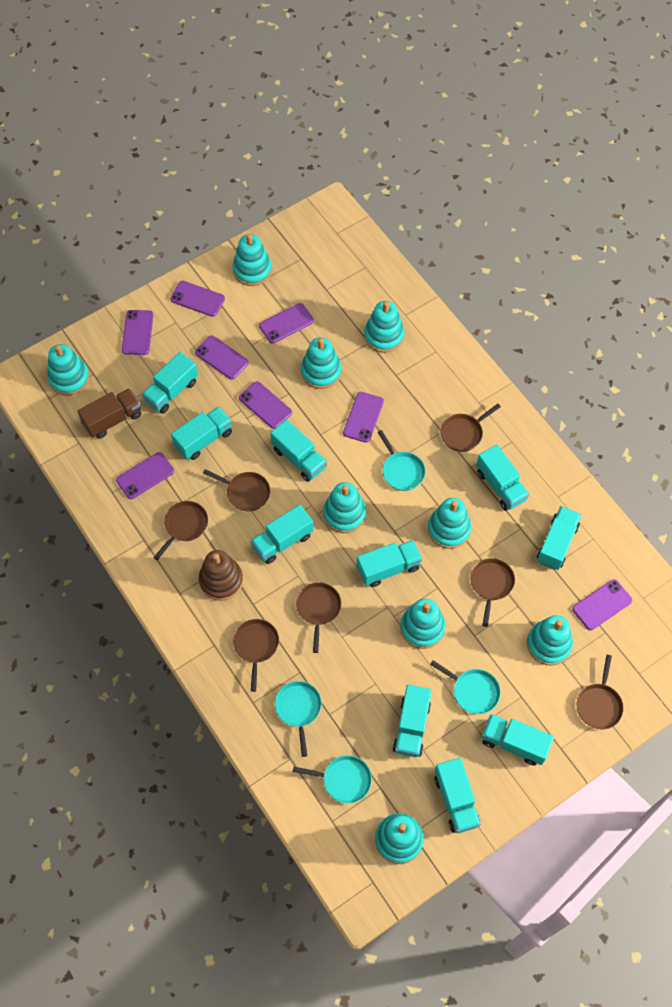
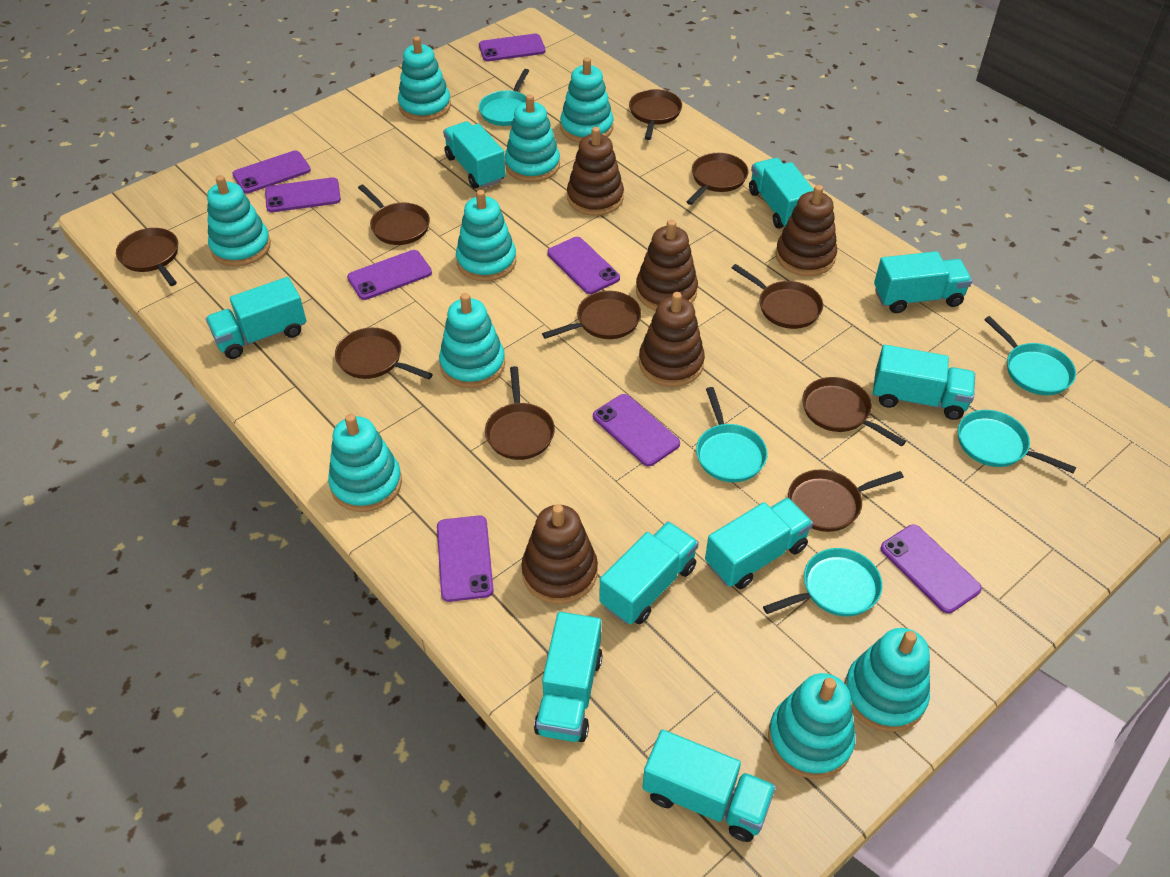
brown pan: 7 -> 10
brown stacking toy: 1 -> 5
brown truck: 1 -> 0
turquoise pan: 4 -> 5
turquoise truck: 10 -> 9

